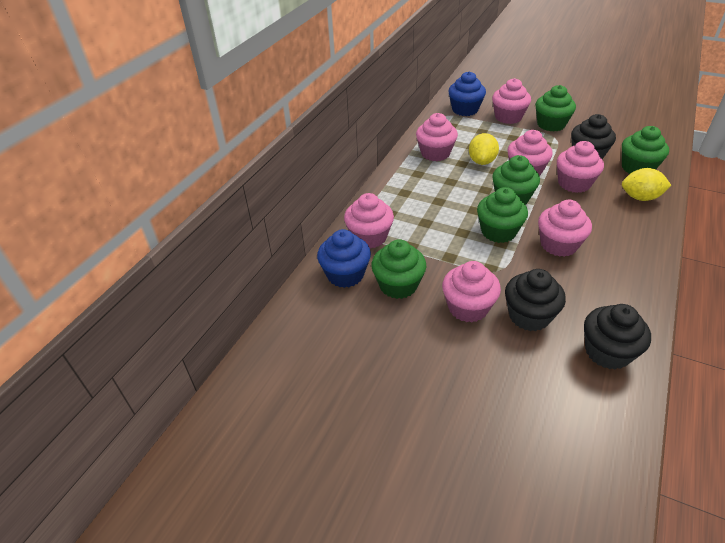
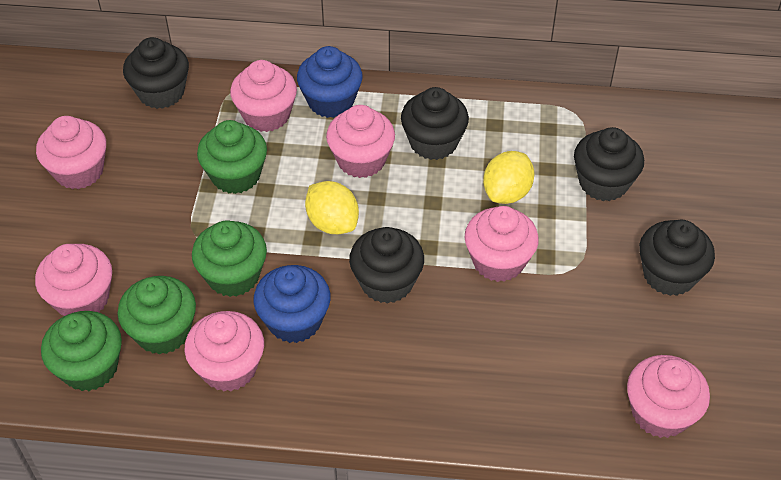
black cupcake: 3 -> 5
green cupcake: 5 -> 4

